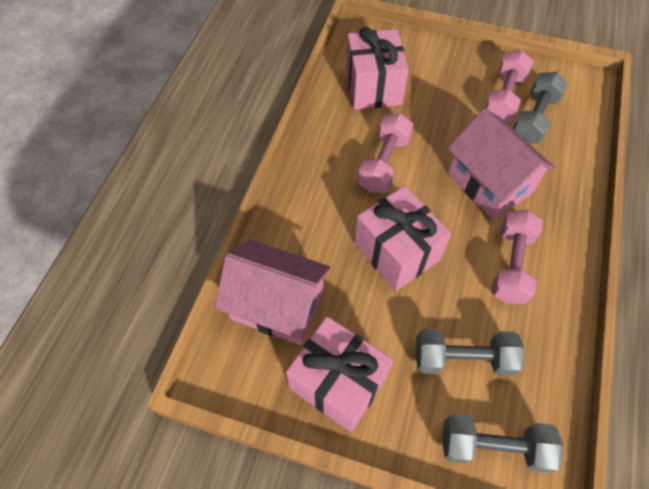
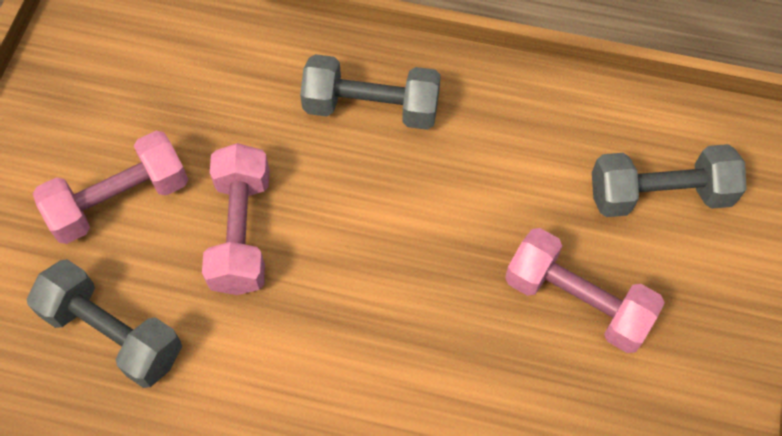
pink gift: 3 -> 0
pink house: 2 -> 0

